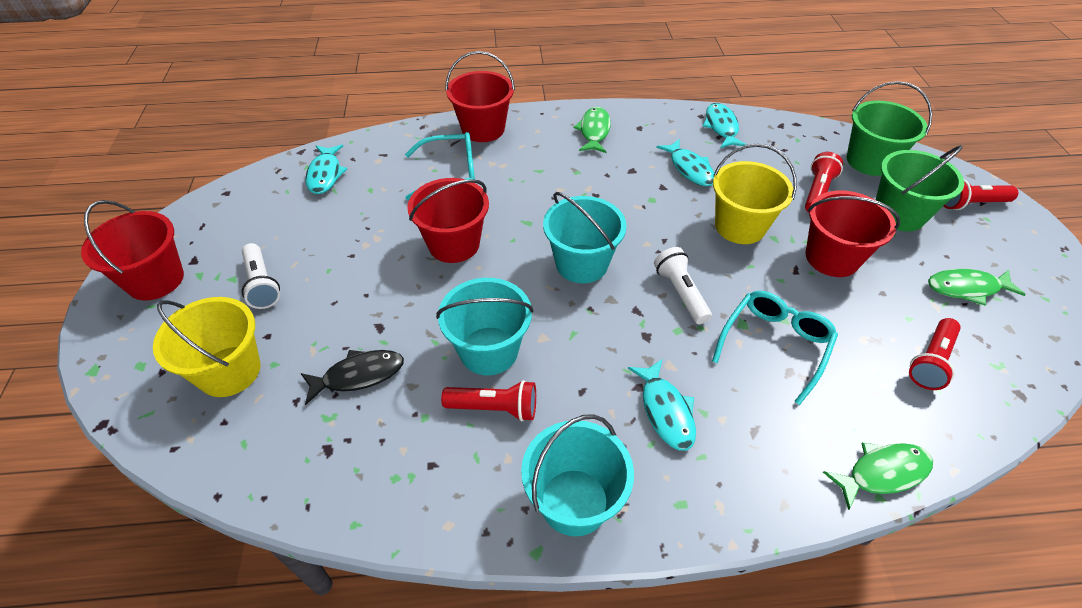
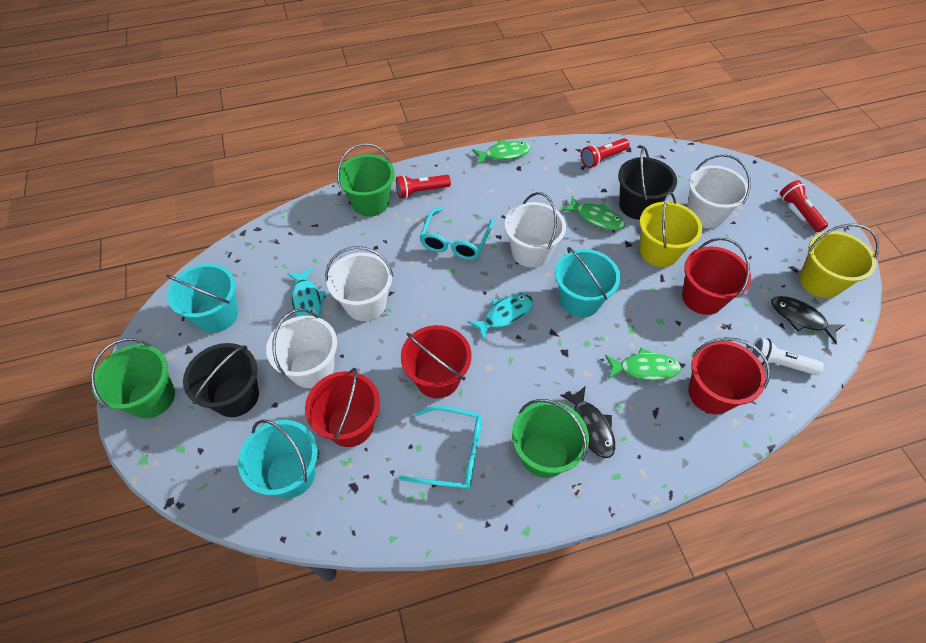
black bucket: 0 -> 2
black fish: 1 -> 2
green bucket: 2 -> 3
red flashlight: 4 -> 3
turquoise fish: 4 -> 2
white bucket: 0 -> 4
white flashlight: 2 -> 1

